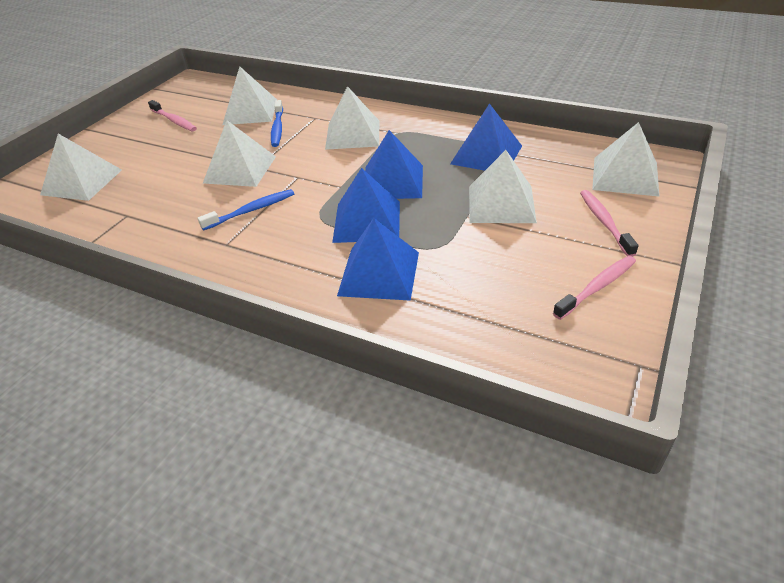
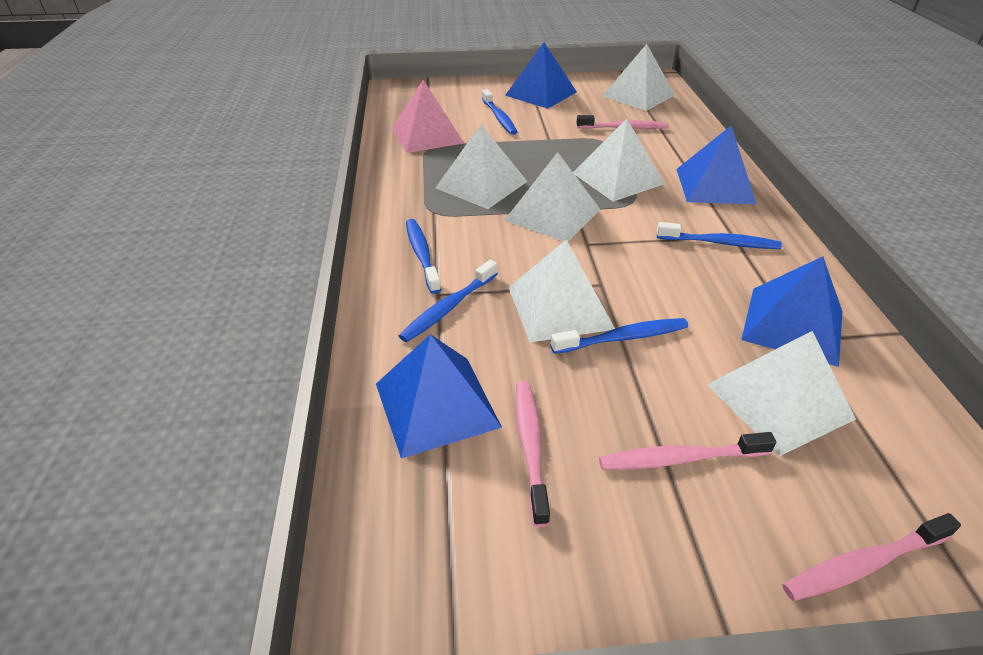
blue toothbrush: 2 -> 5
pink pyramid: 0 -> 1
pink toothbrush: 3 -> 4

